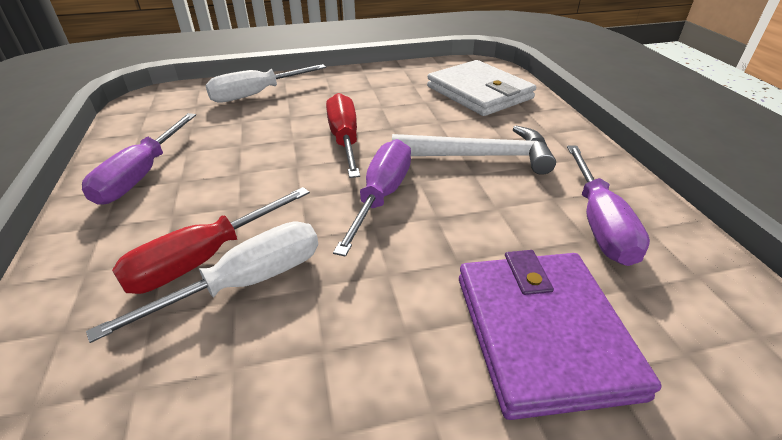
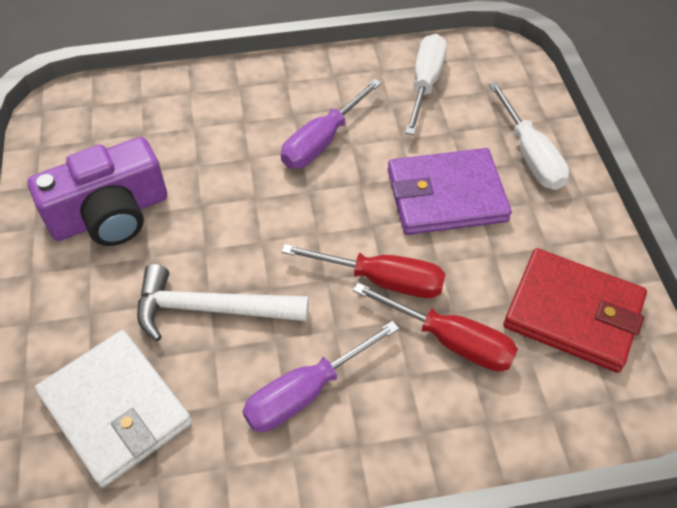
purple camera: 0 -> 1
purple screwdriver: 3 -> 2
red wallet: 0 -> 1

